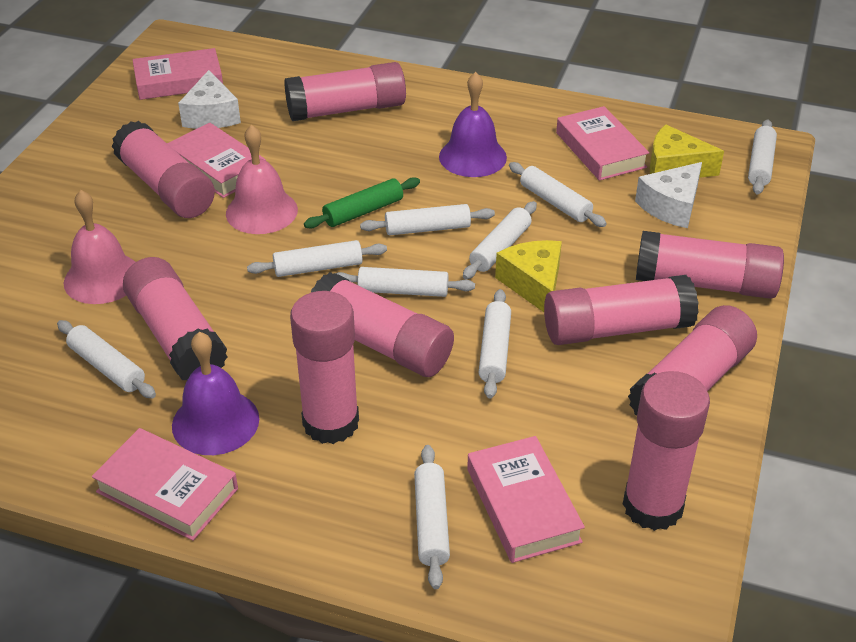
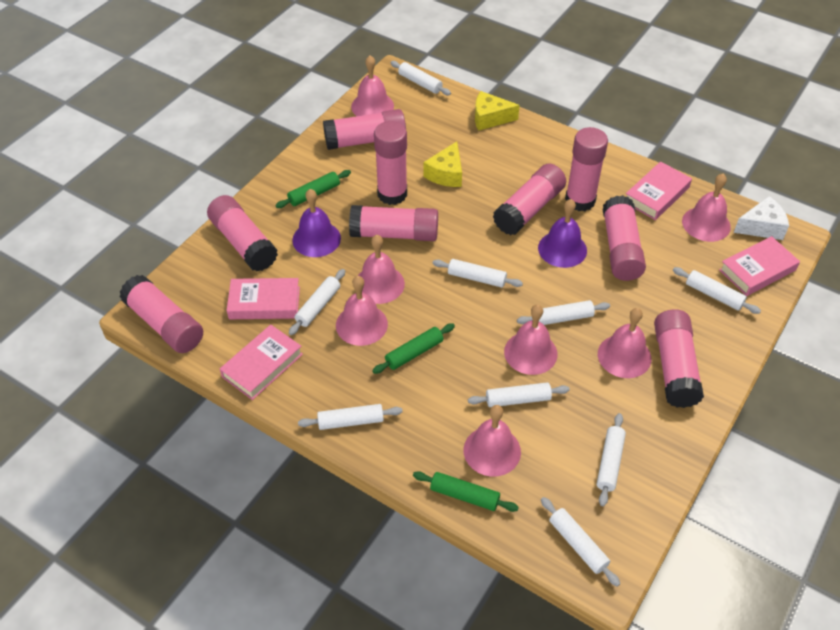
green rolling pin: 1 -> 3
pink bell: 2 -> 7
pink book: 5 -> 4
white cheese: 2 -> 1

